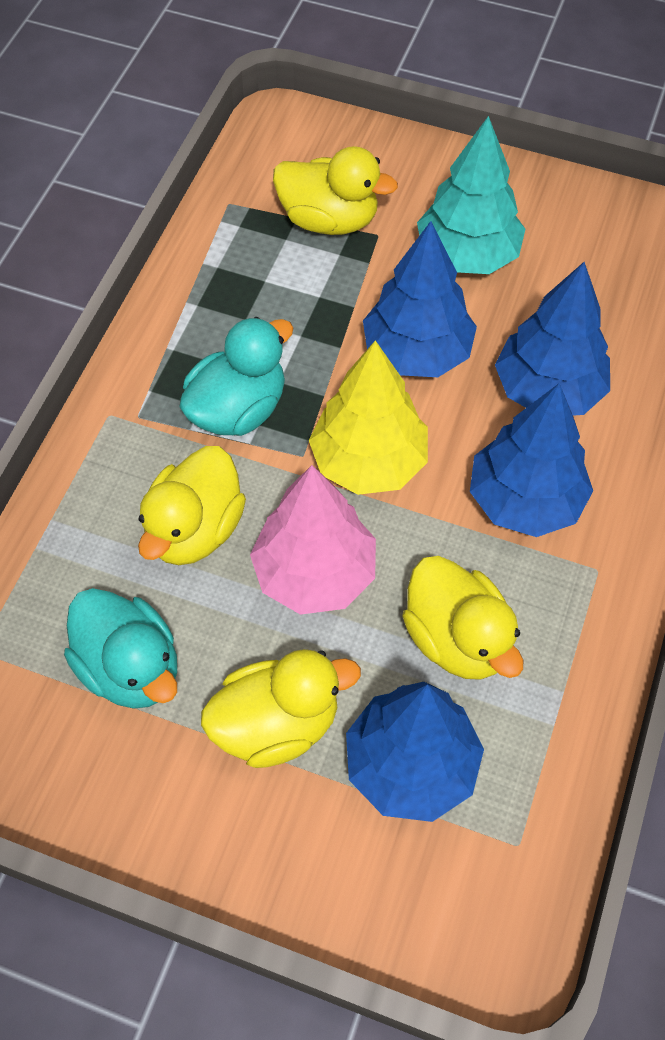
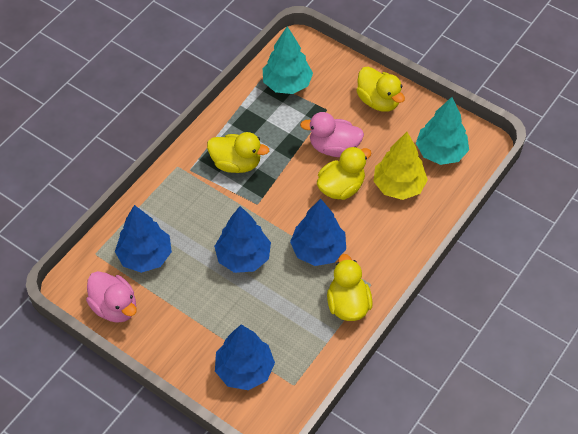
pink duck: 0 -> 2
pink tree: 1 -> 0
turquoise duck: 2 -> 0
turquoise tree: 1 -> 2

